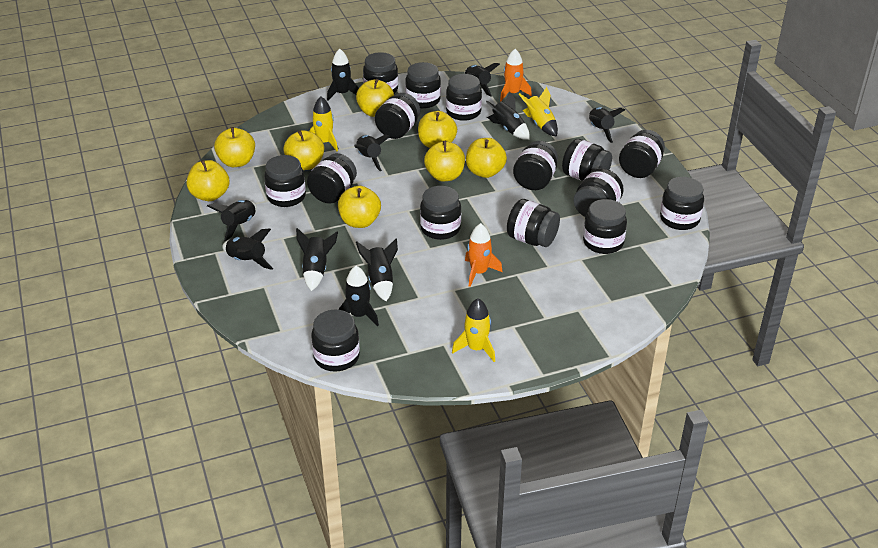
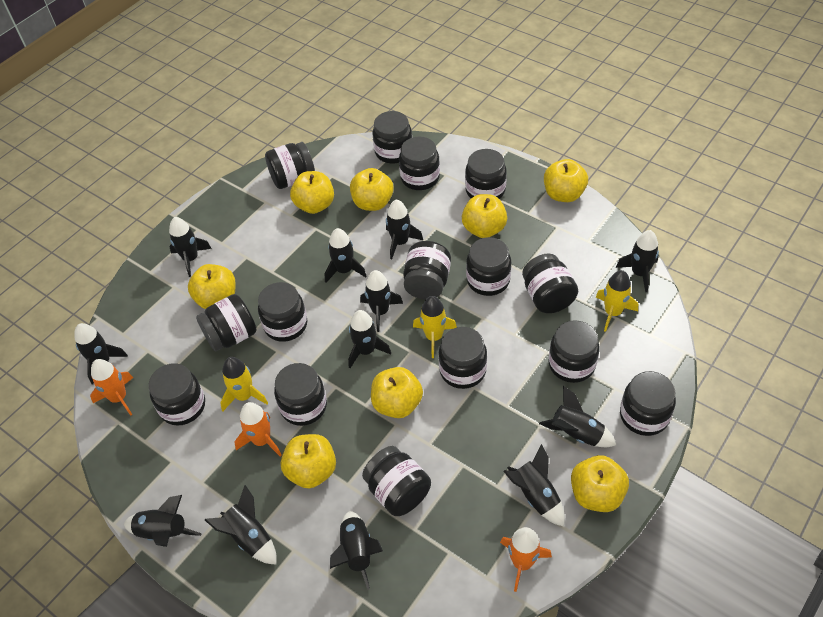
black rocket: 10 -> 12
orange rocket: 2 -> 3

